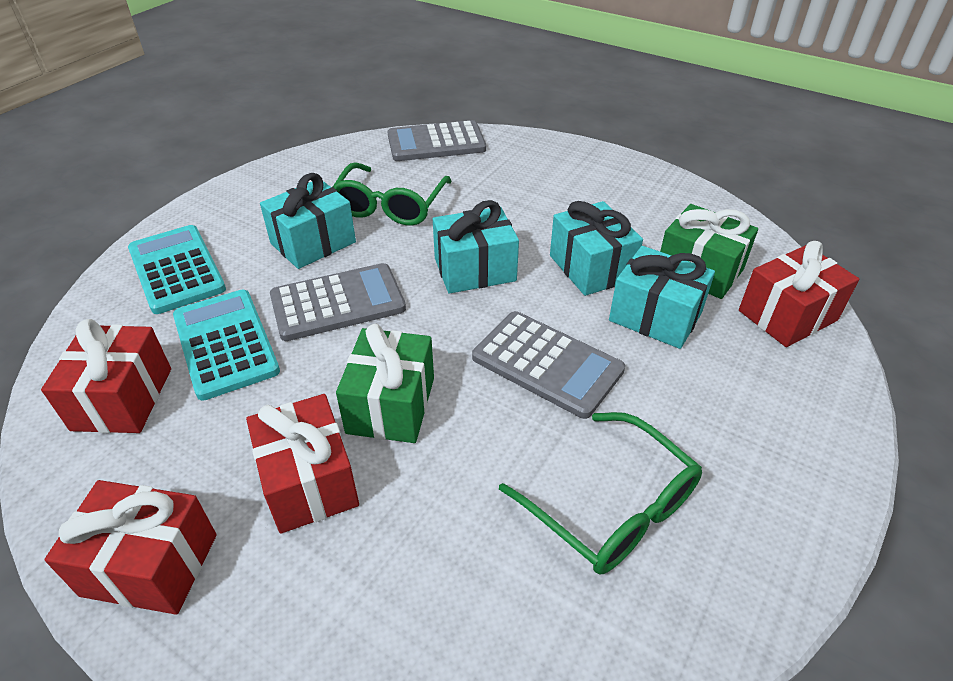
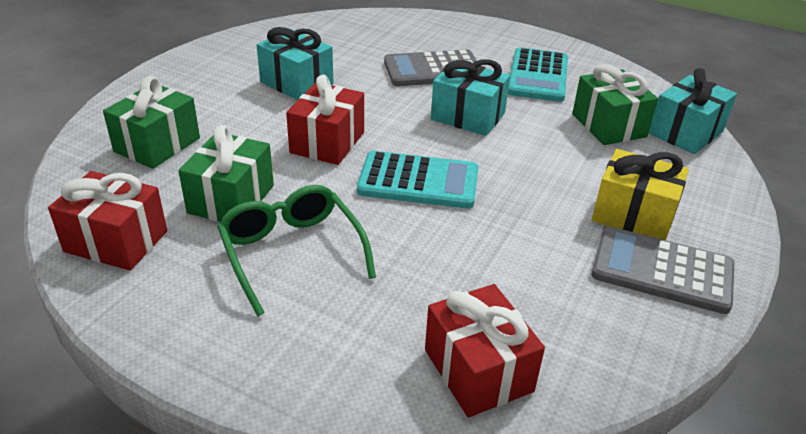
green gift: 2 -> 3
green glasses: 2 -> 1
grey calculator: 3 -> 2
red gift: 4 -> 3
turquoise gift: 4 -> 3
yellow gift: 0 -> 1

